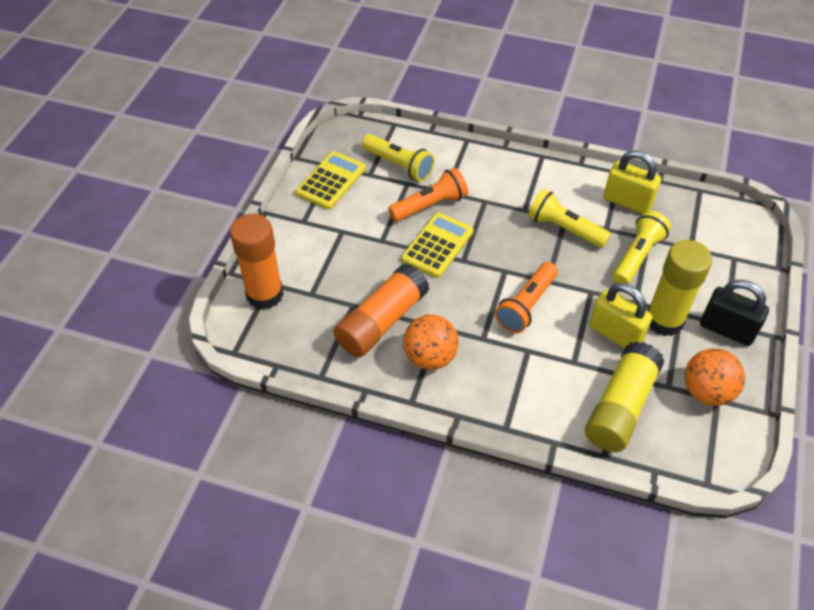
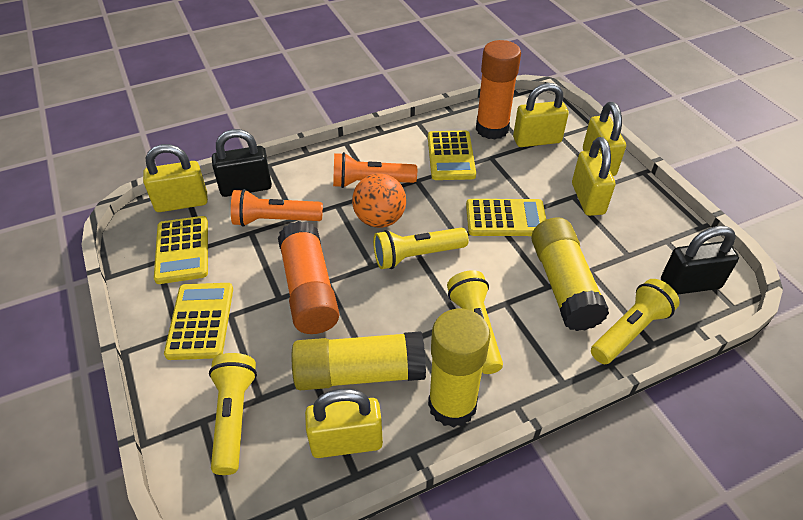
black padlock: 1 -> 2
orange ball: 2 -> 1
yellow calculator: 2 -> 4
yellow flashlight: 3 -> 4
yellow glue stick: 2 -> 3
yellow padlock: 2 -> 5

